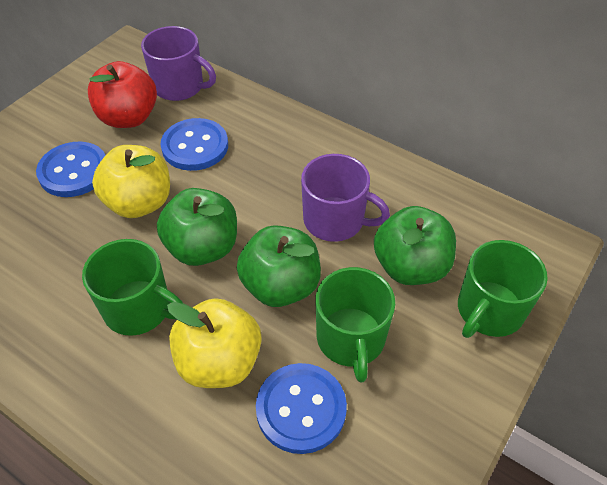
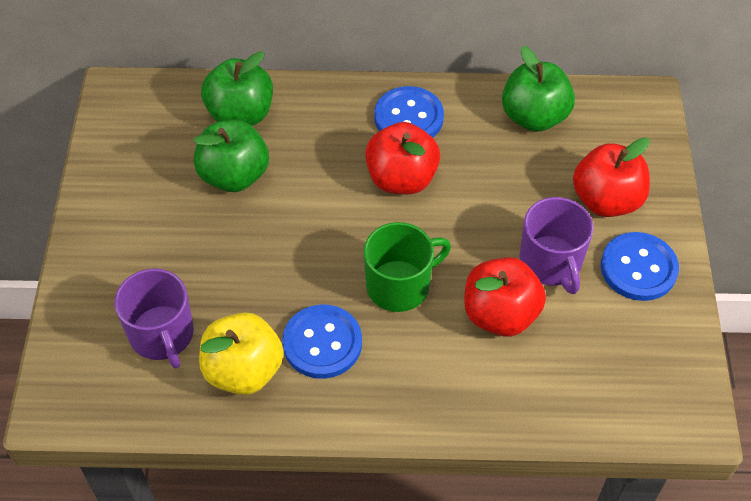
green mug: 3 -> 1
red apple: 1 -> 3
yellow apple: 2 -> 1

